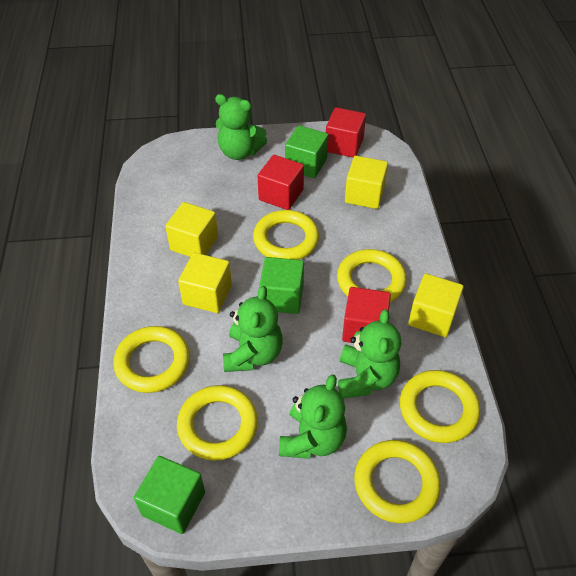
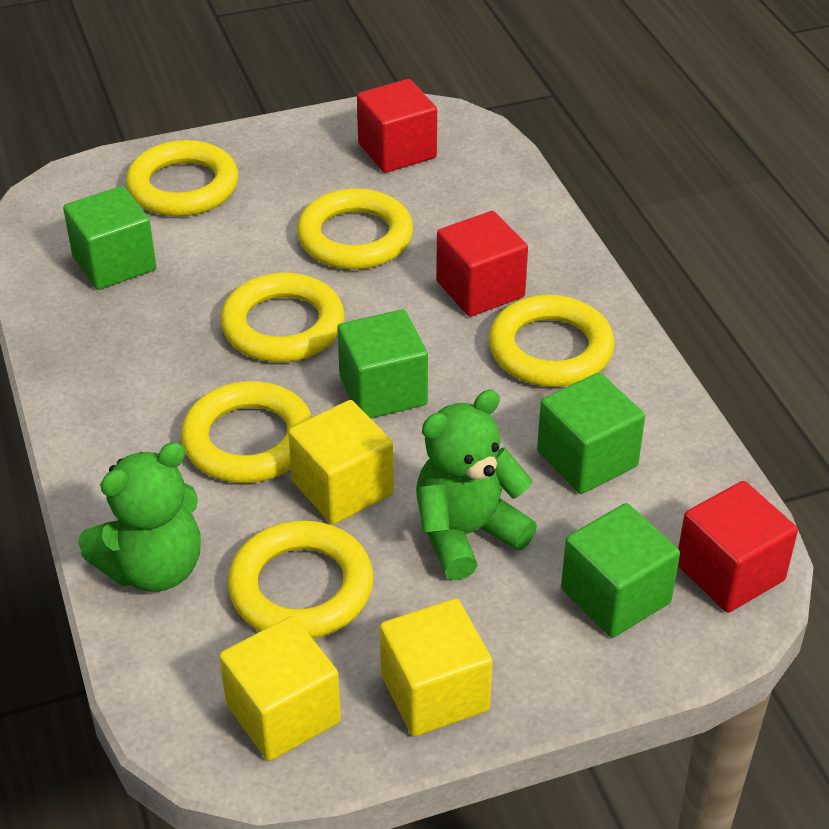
green cube: 3 -> 4
green teddy bear: 4 -> 2
yellow cube: 4 -> 3

